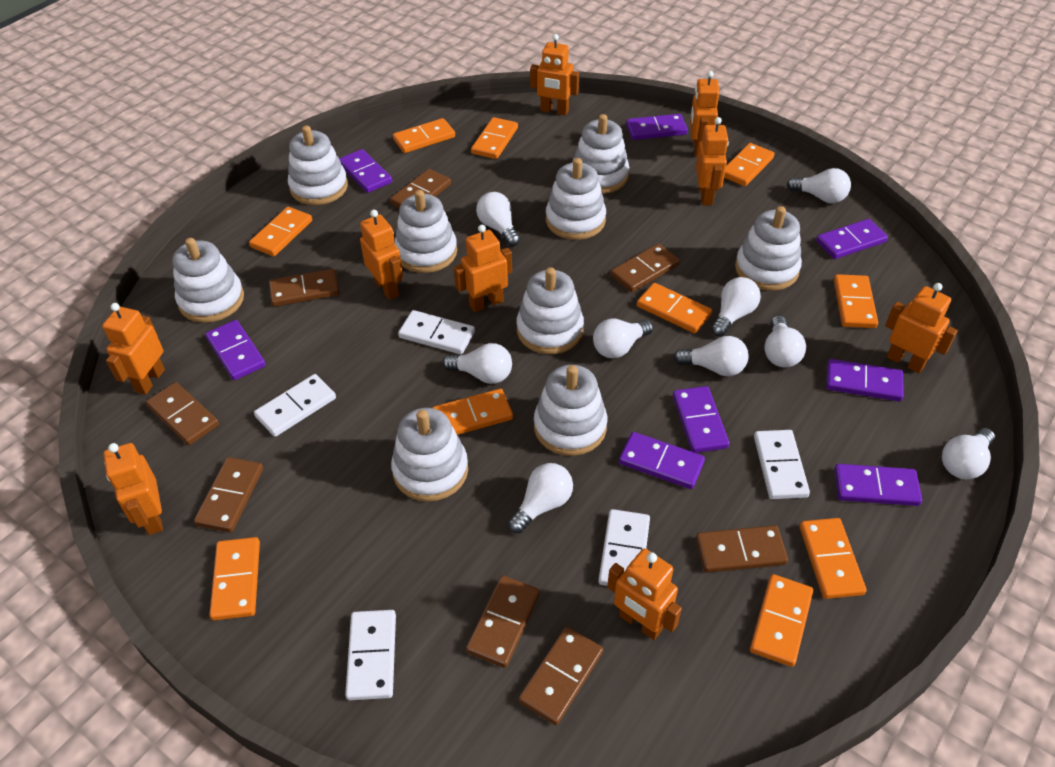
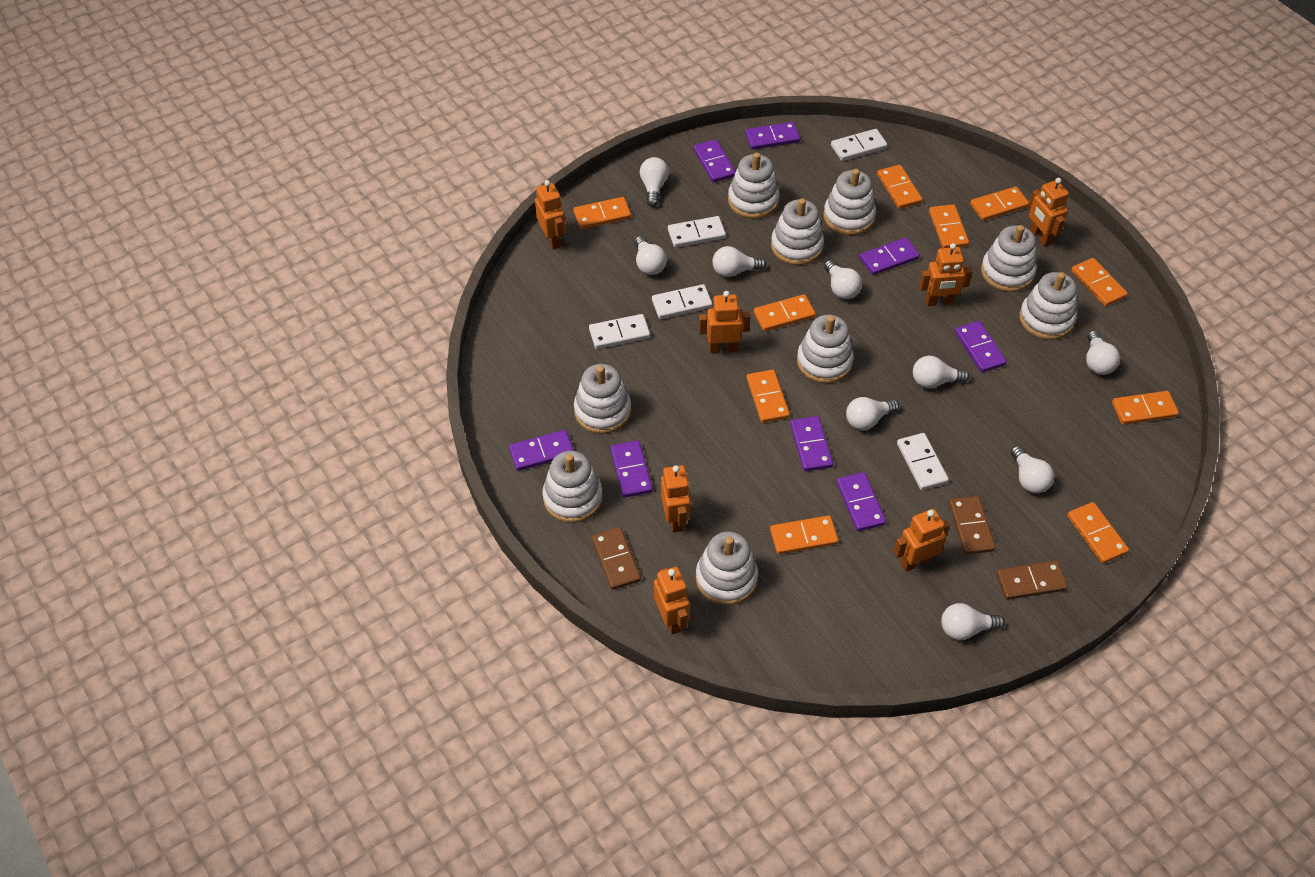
brown domino: 8 -> 3
orange robot: 9 -> 7

